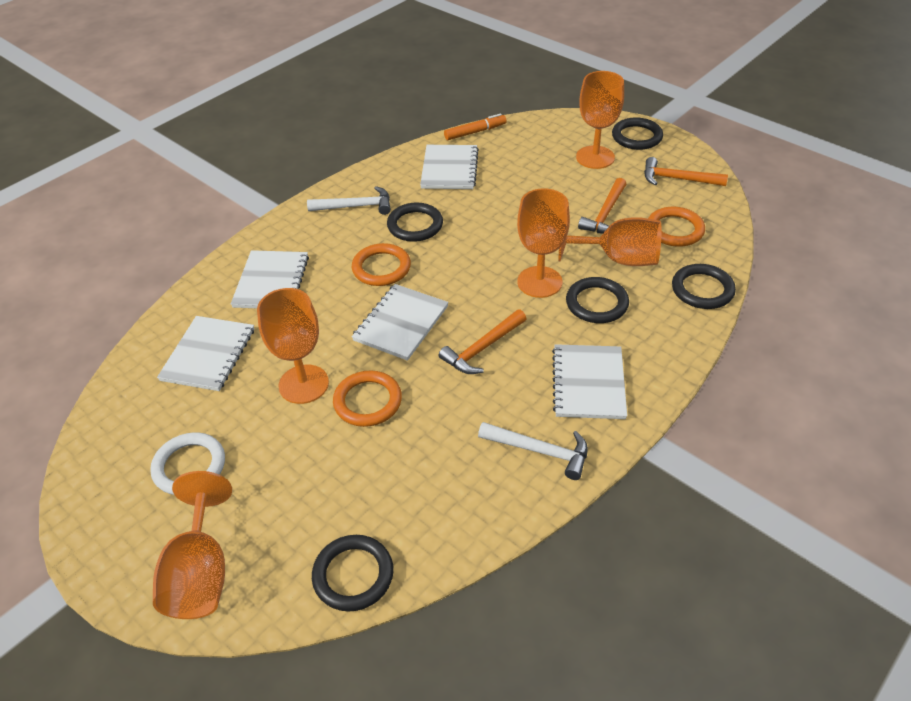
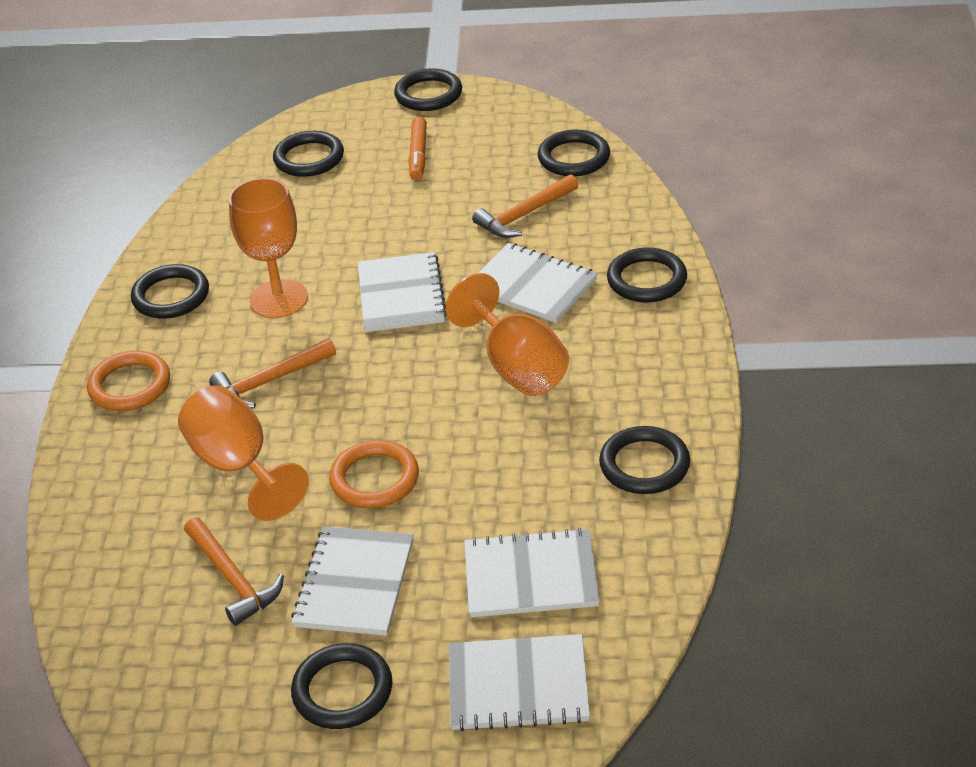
black ring: 5 -> 7
orange goblet: 5 -> 3
orange ring: 3 -> 2
white hammer: 2 -> 0
white ring: 1 -> 0

